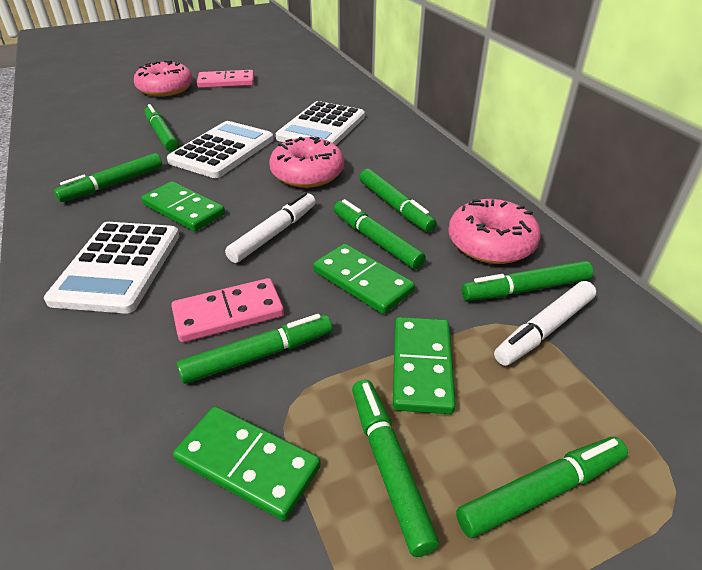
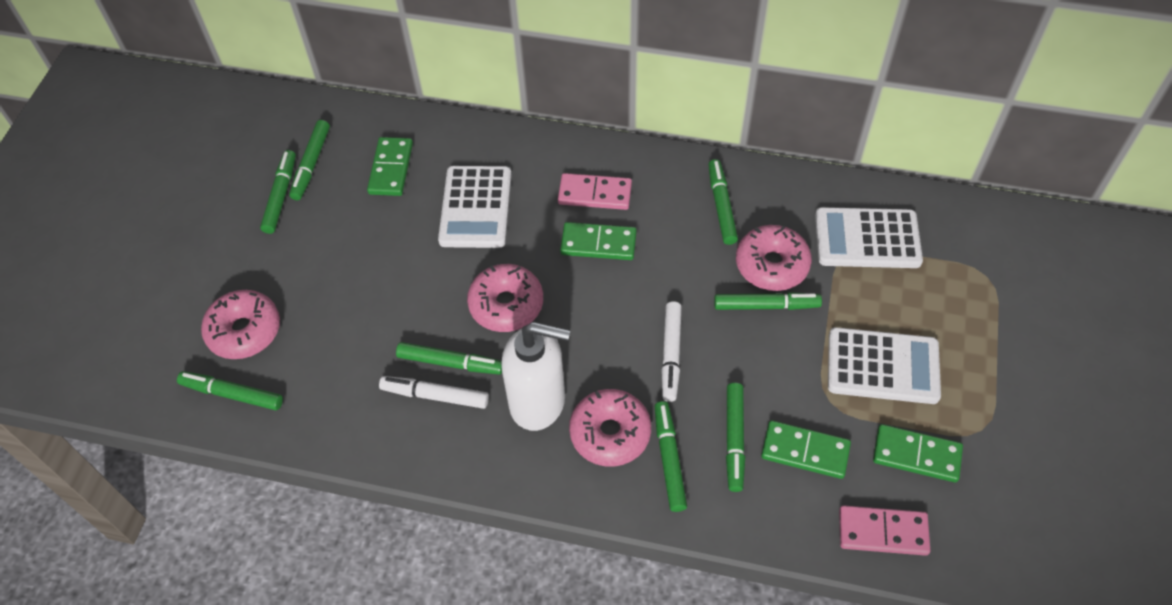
pink donut: 3 -> 4
white soap dispenser: 0 -> 1

